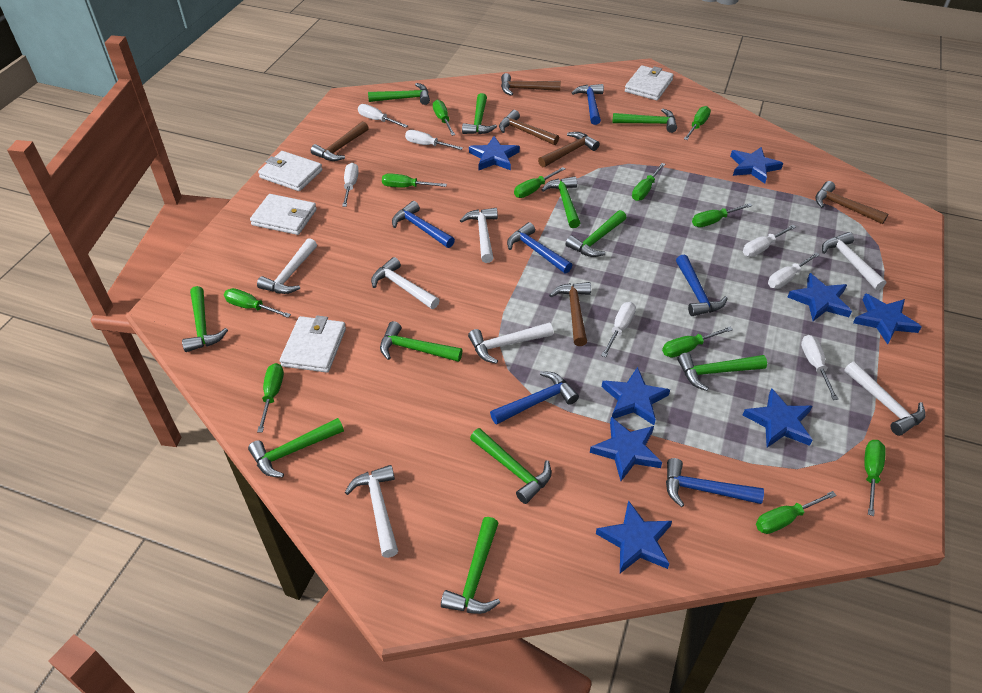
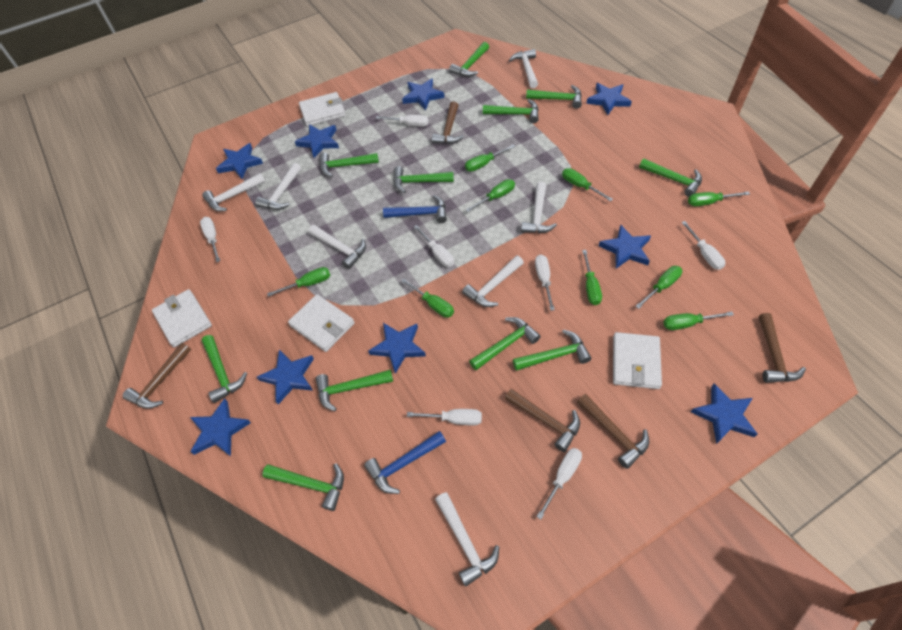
blue hammer: 6 -> 2
blue star: 8 -> 9
brown hammer: 6 -> 5
green screwdriver: 11 -> 9

